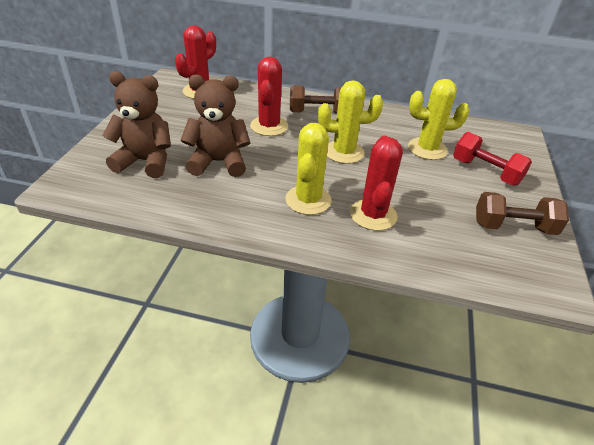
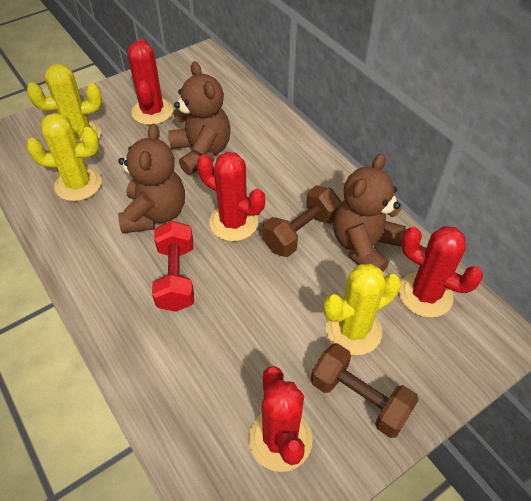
brown teddy bear: 2 -> 3
red cactus: 3 -> 4

